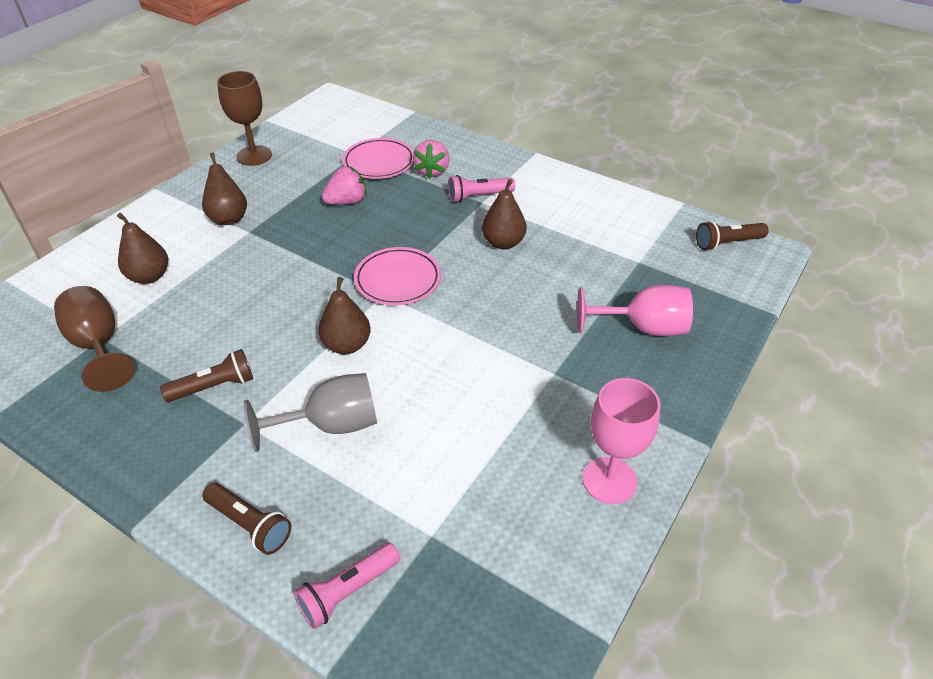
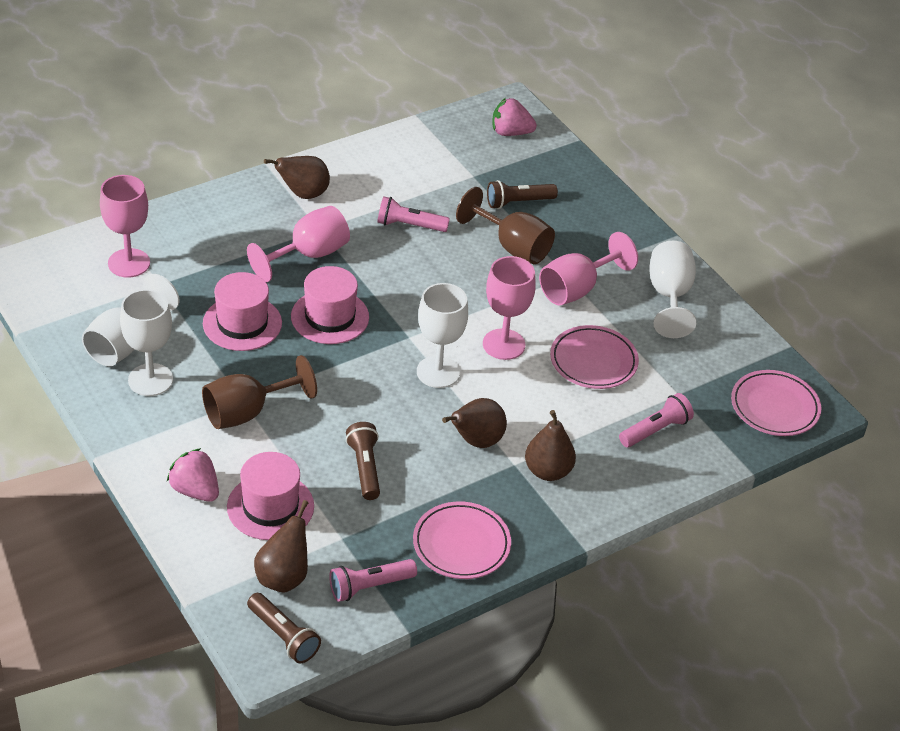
grey goblet: 1 -> 0
pink flashlight: 2 -> 3
pink goblet: 2 -> 4
pink hat: 0 -> 3
pink plate: 2 -> 3
white goblet: 0 -> 4

